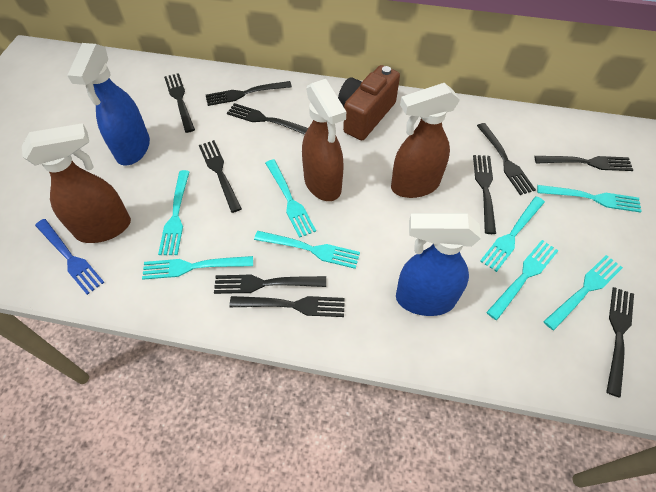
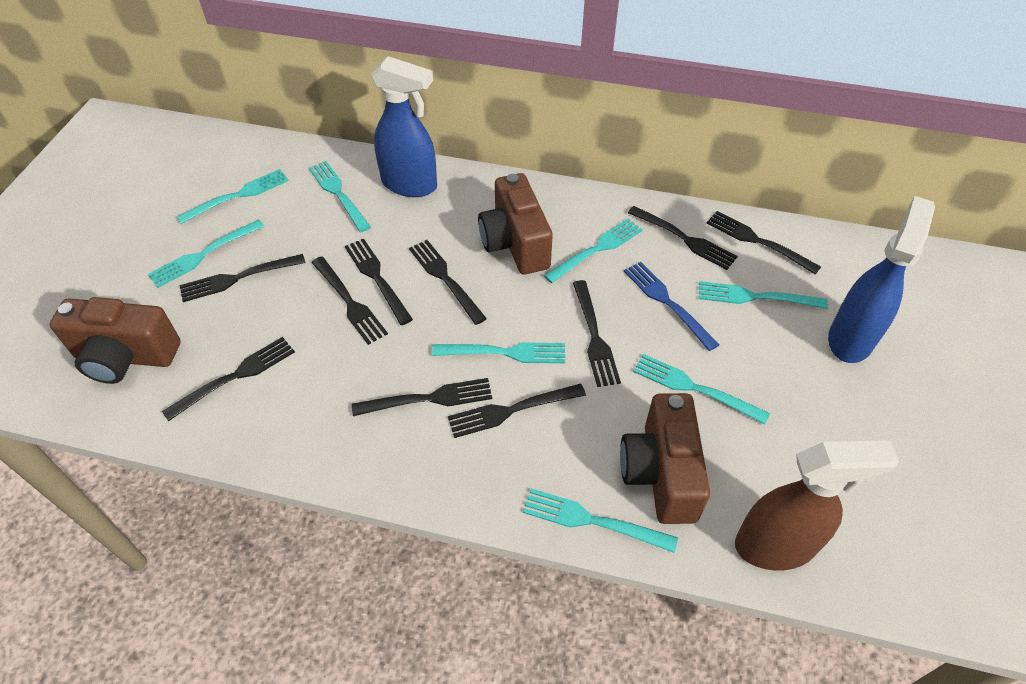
brown camera: 1 -> 3
brown spray bottle: 3 -> 1

